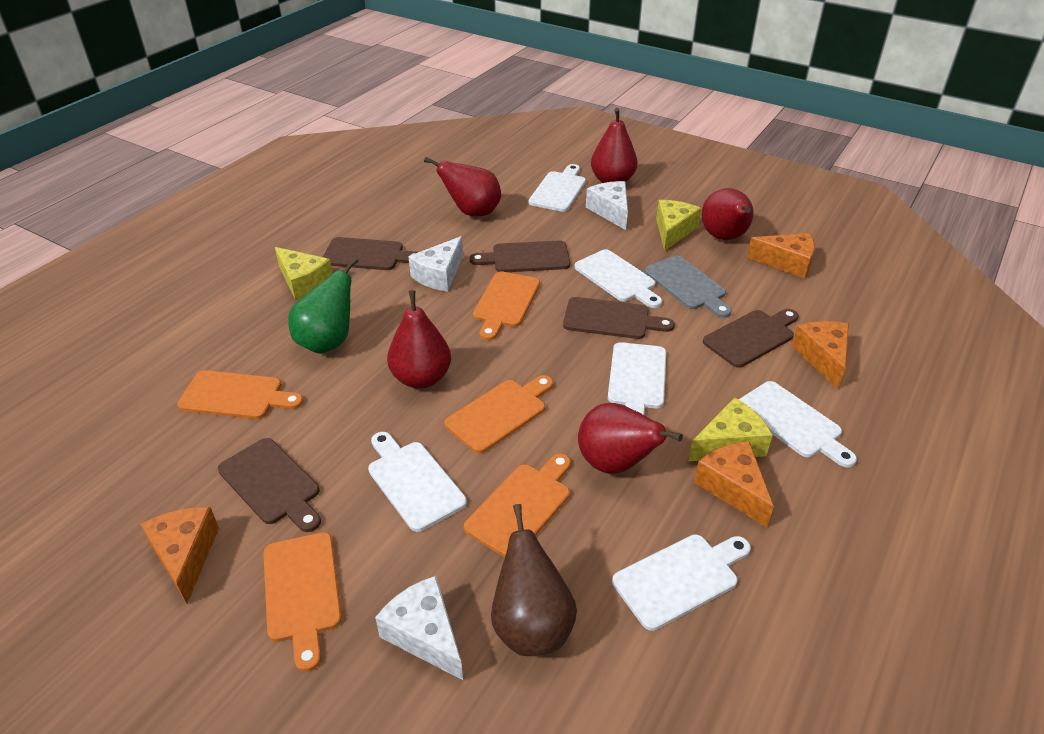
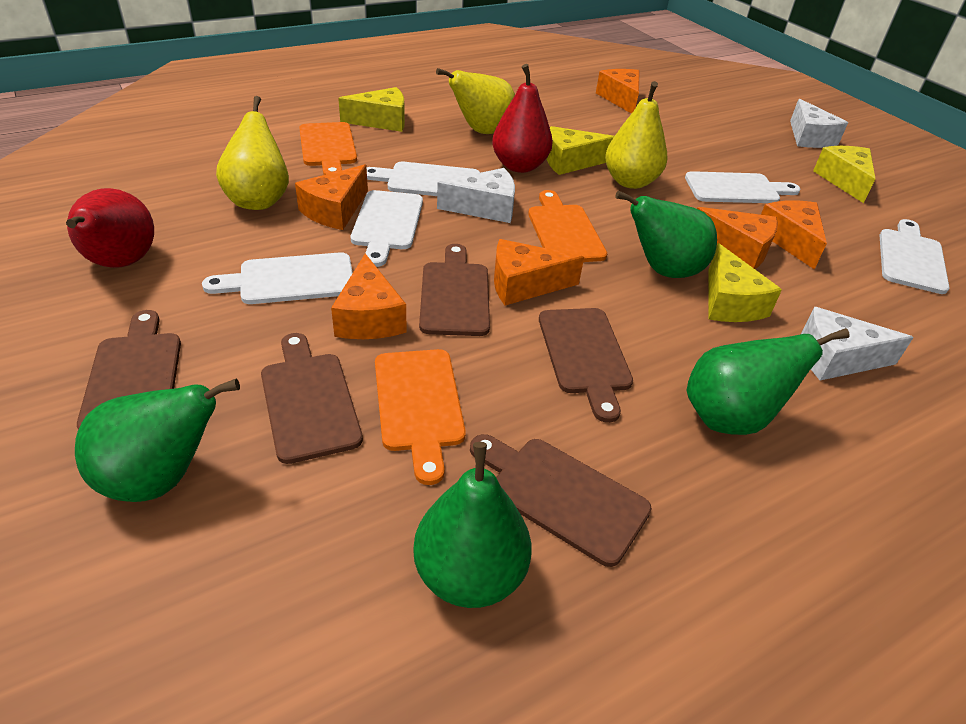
brown pear: 1 -> 0
green pear: 1 -> 4
grey cutting board: 1 -> 0
orange cheese: 4 -> 6
orange cutting board: 5 -> 3
red pear: 5 -> 2
white cutting board: 6 -> 5
yellow cheese: 3 -> 4
yellow pear: 0 -> 3

